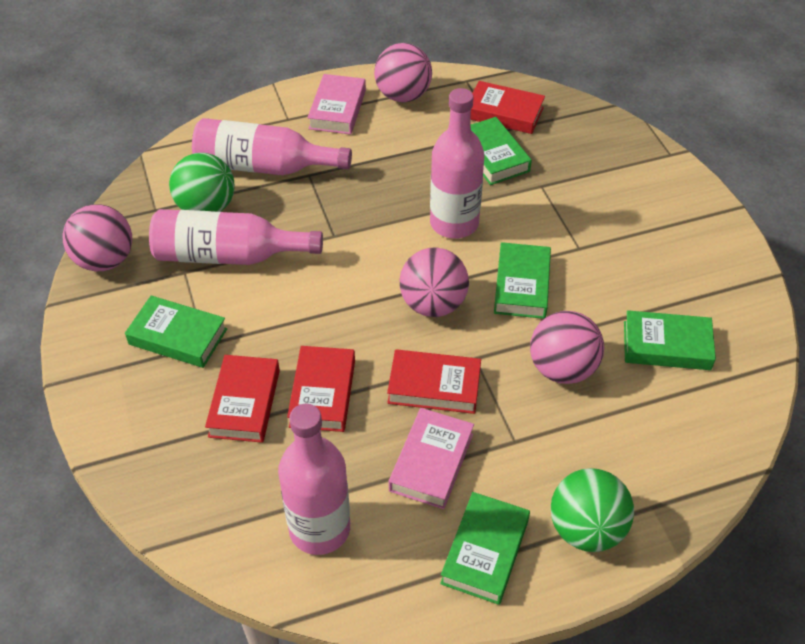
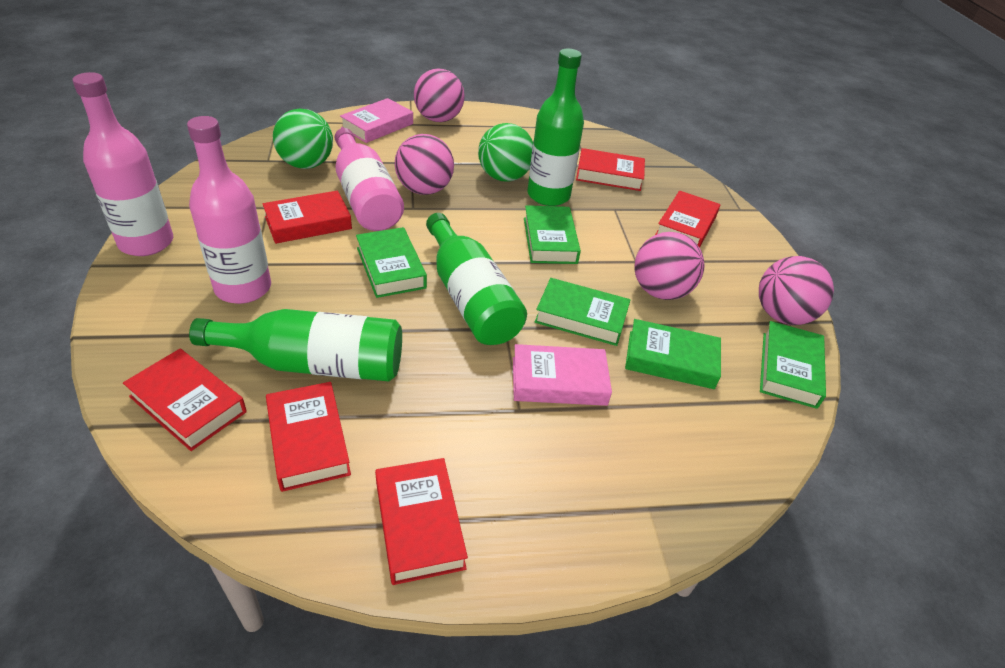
green bottle: 0 -> 3
pink bottle: 4 -> 3
red book: 4 -> 6

